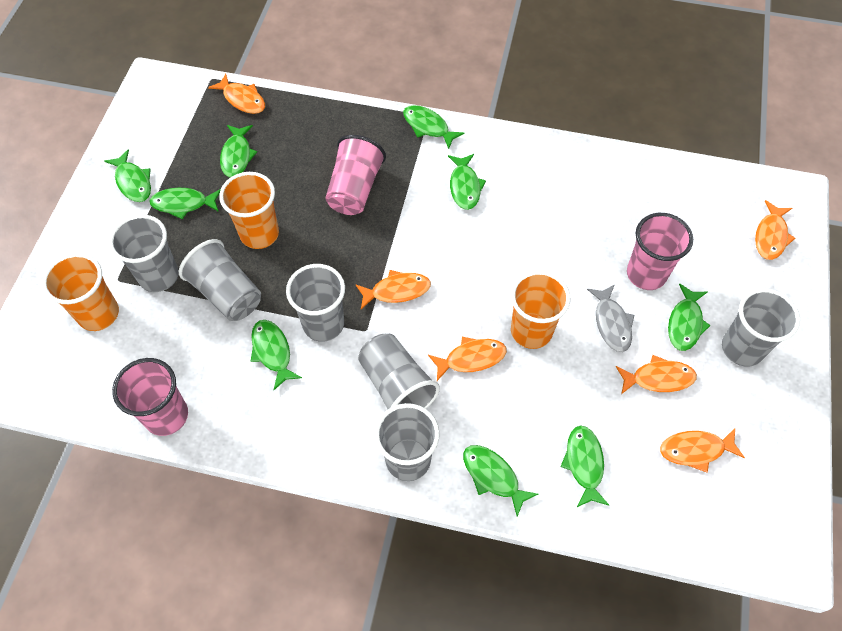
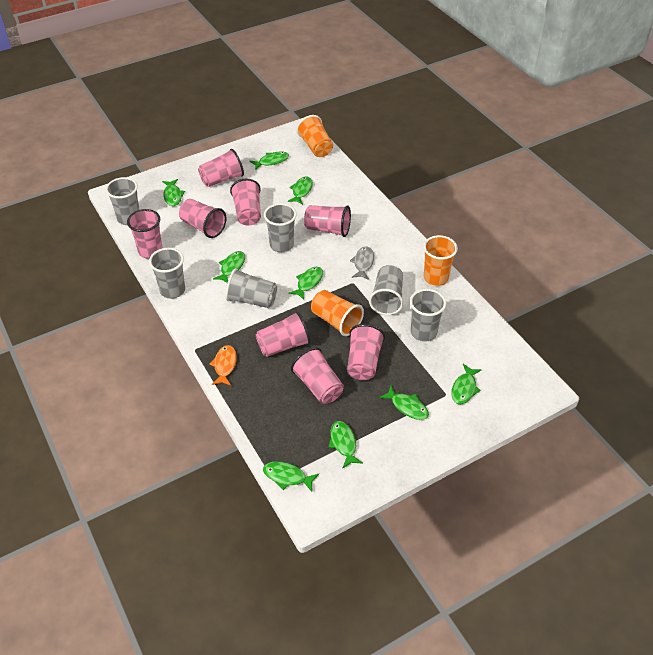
orange fish: 6 -> 1
pink cup: 3 -> 8

